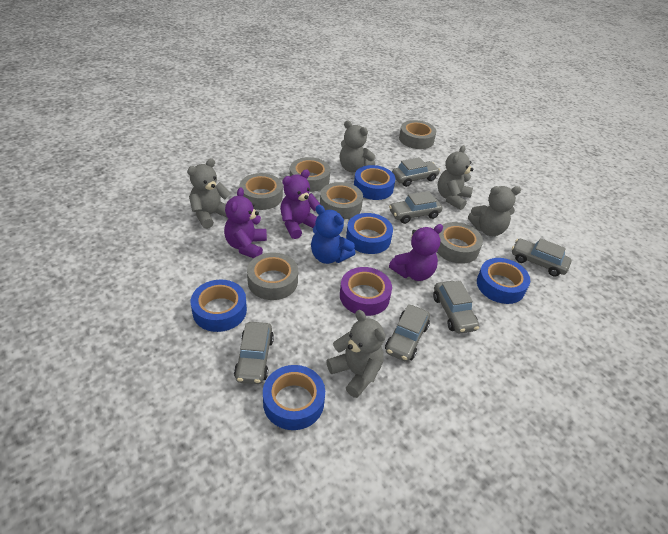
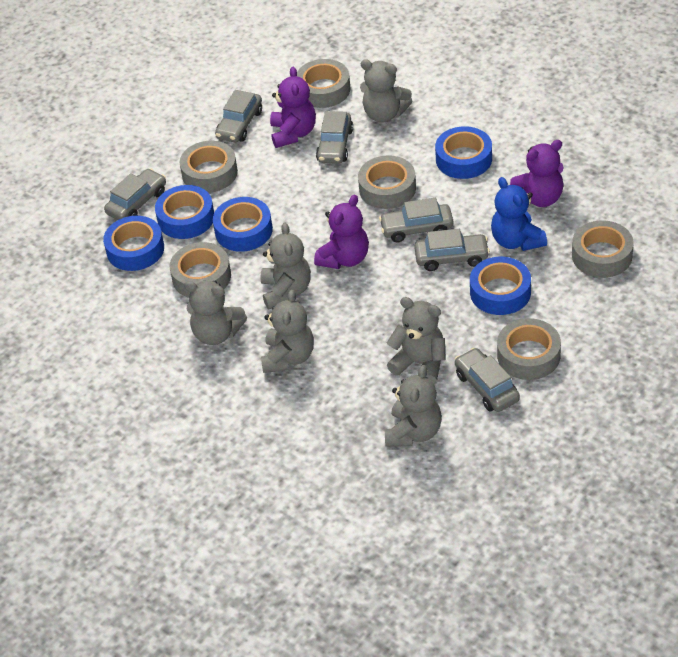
grey teddy bear: 5 -> 6
purple tape: 1 -> 0

